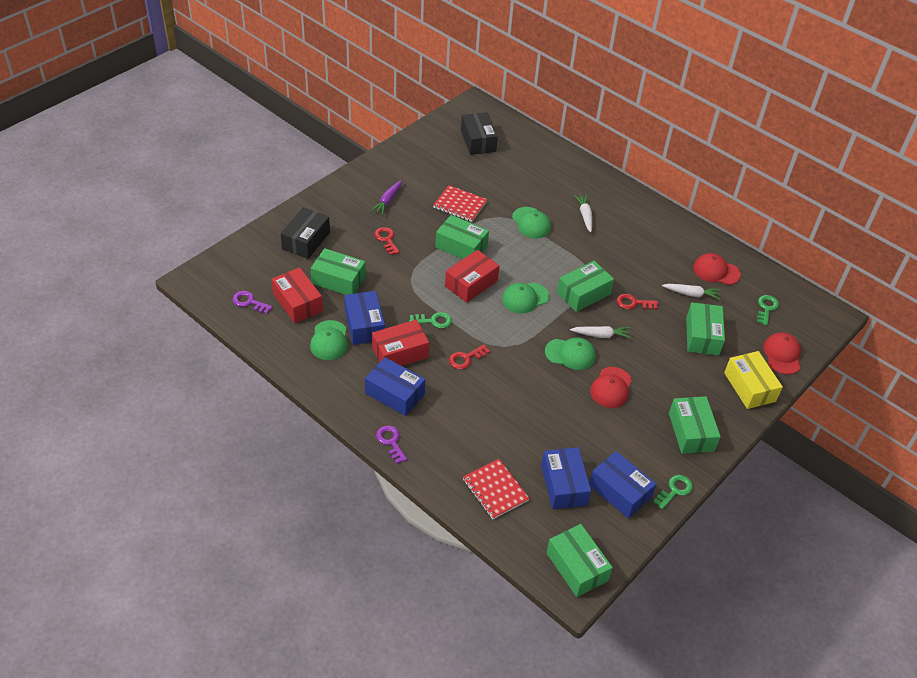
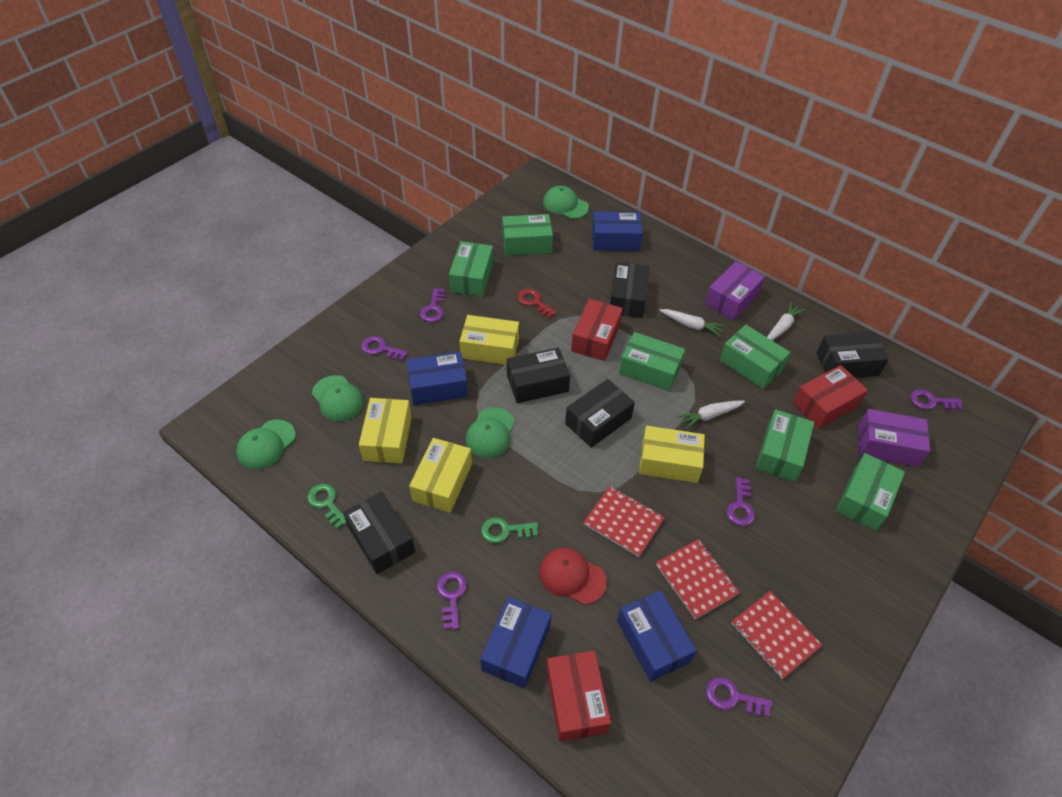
black box: 2 -> 5
green key: 3 -> 2
purple box: 0 -> 2
purple carrot: 1 -> 0
purple key: 2 -> 6
red cap: 3 -> 1
red key: 3 -> 1
red notebook: 2 -> 3
yellow box: 1 -> 4

